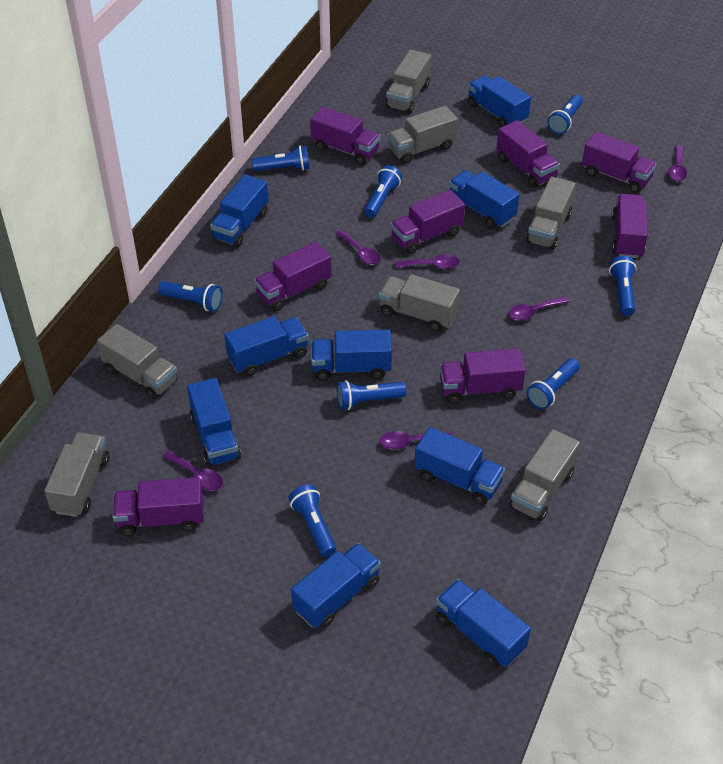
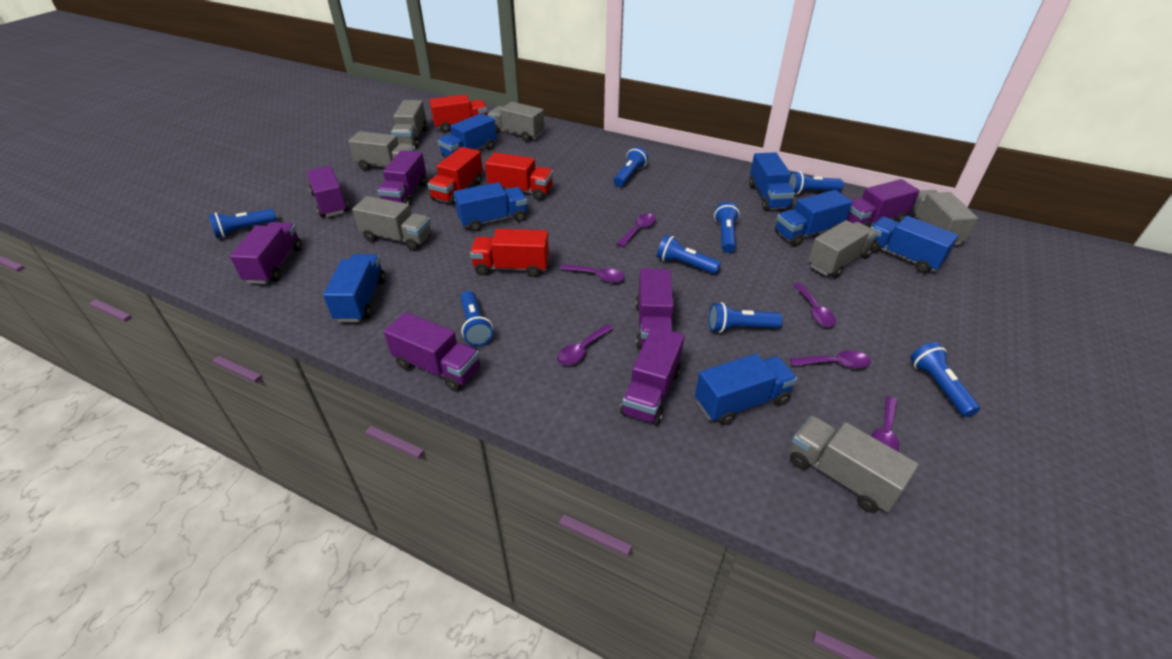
blue truck: 9 -> 7
purple truck: 8 -> 7
red truck: 0 -> 4

